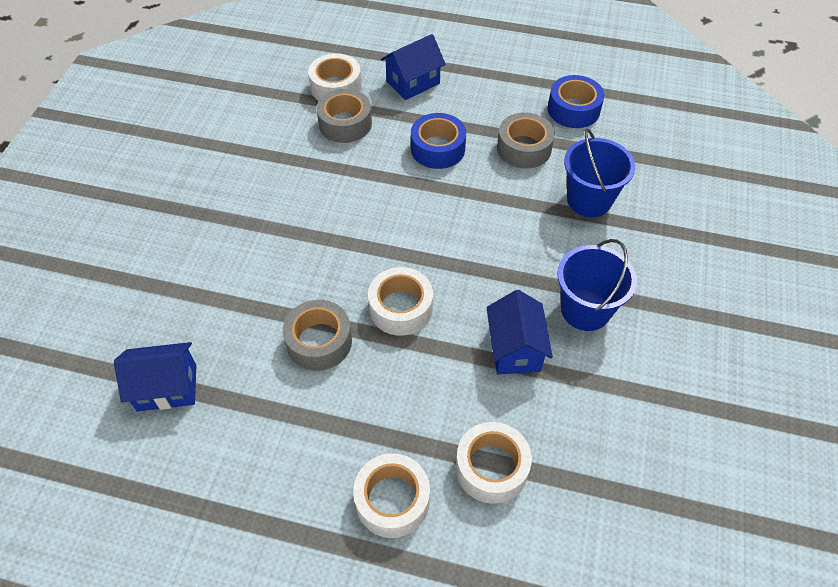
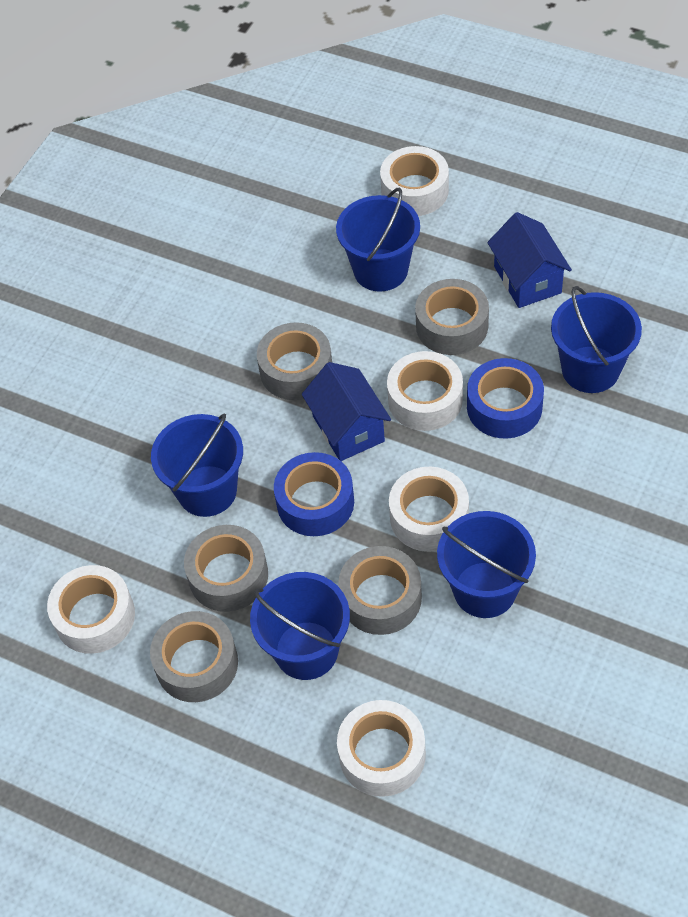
blue bucket: 2 -> 5
blue house: 3 -> 2
grey tape: 3 -> 5
white tape: 4 -> 5

